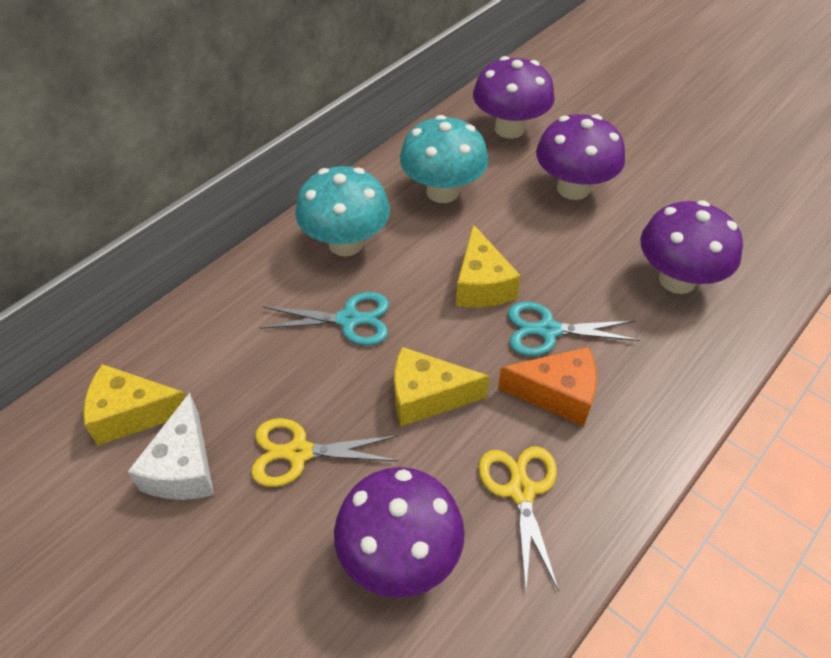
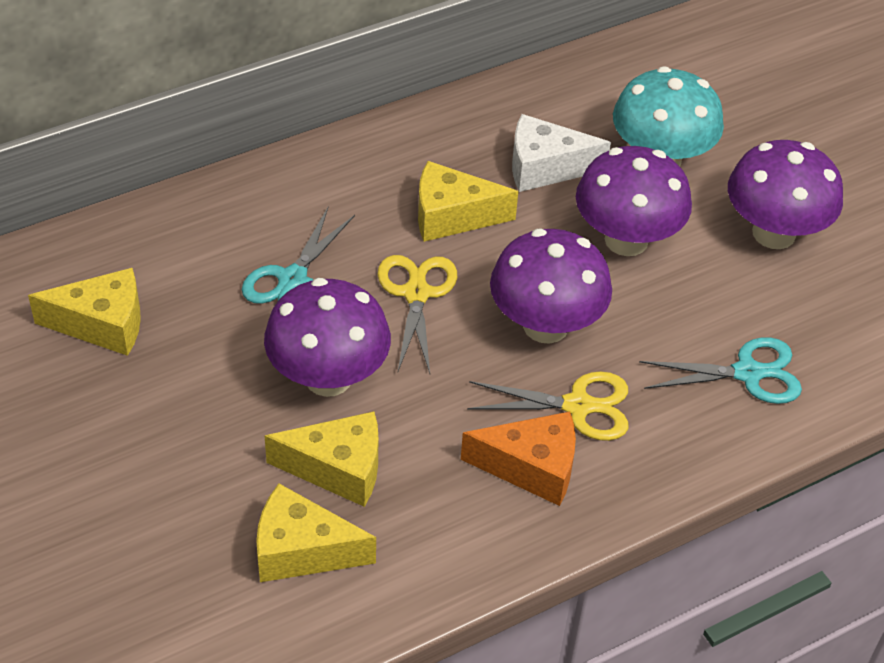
turquoise mushroom: 2 -> 1
yellow cheese: 3 -> 4

